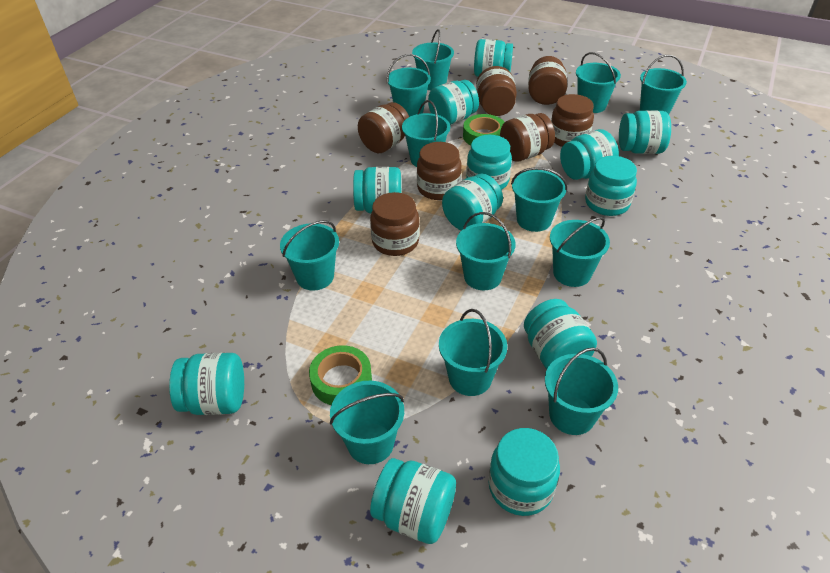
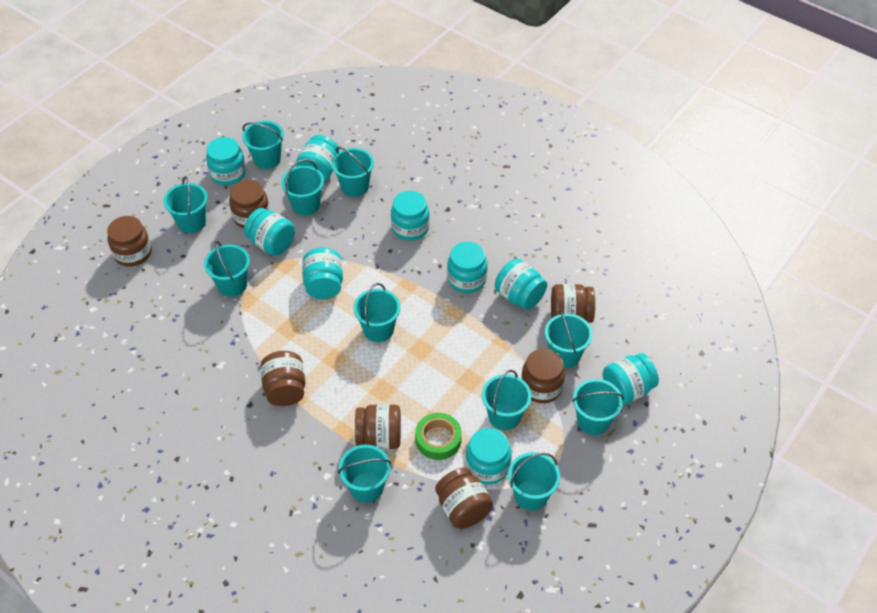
green tape: 2 -> 1
turquoise bucket: 12 -> 11
turquoise jar: 12 -> 9

